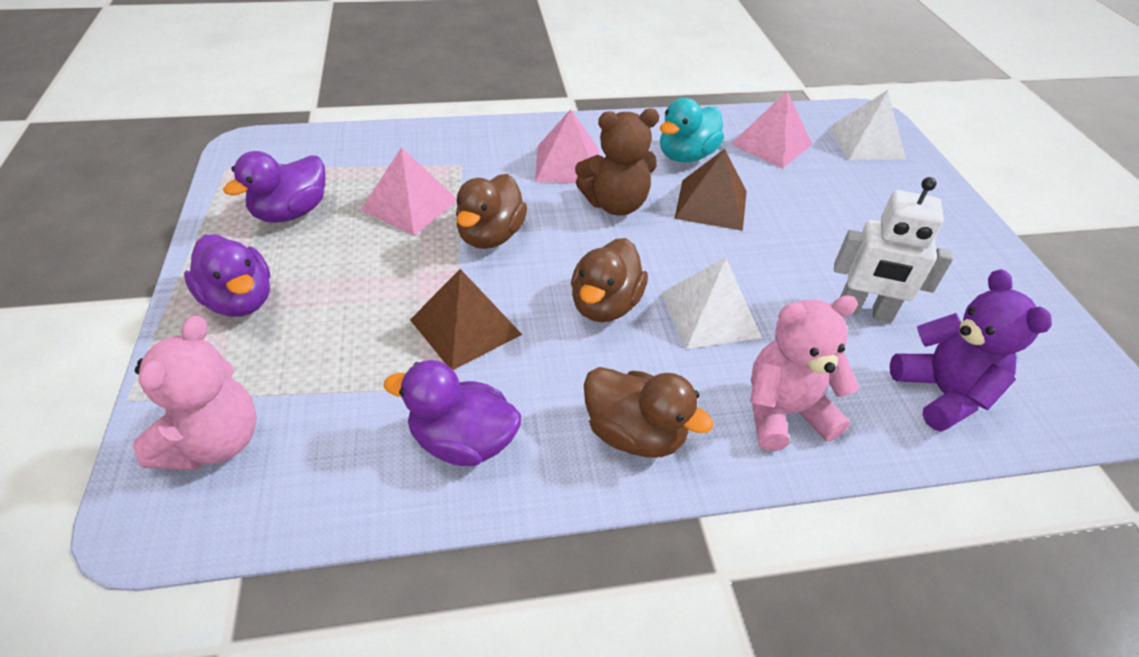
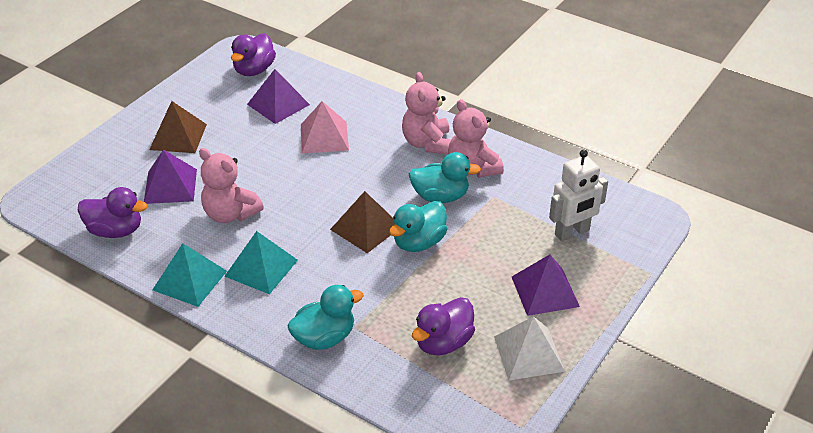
brown duck: 3 -> 0
brown teddy bear: 1 -> 0
pink pyramid: 3 -> 1
pink teddy bear: 2 -> 3
purple pyramid: 0 -> 3
purple teddy bear: 1 -> 0
turquoise duck: 1 -> 3
turquoise pyramid: 0 -> 2
white pyramid: 2 -> 1

